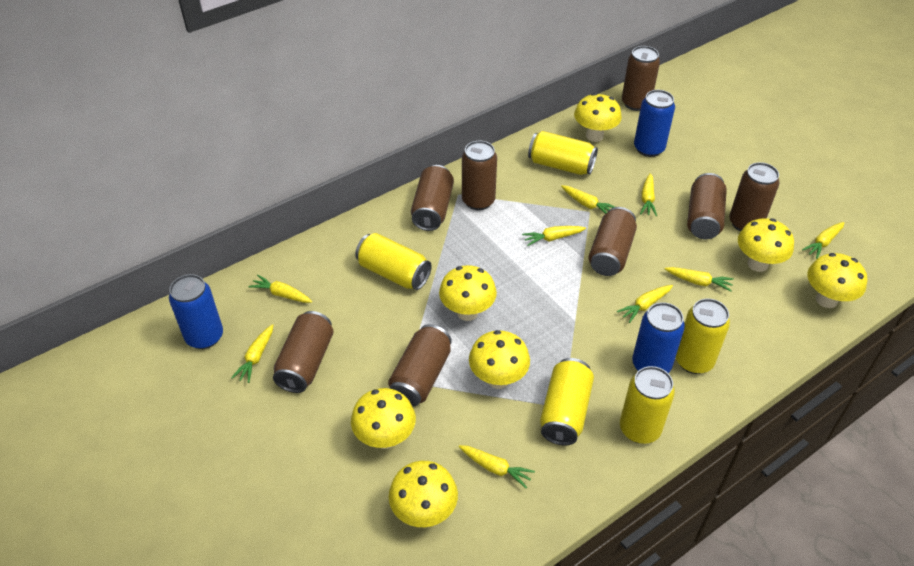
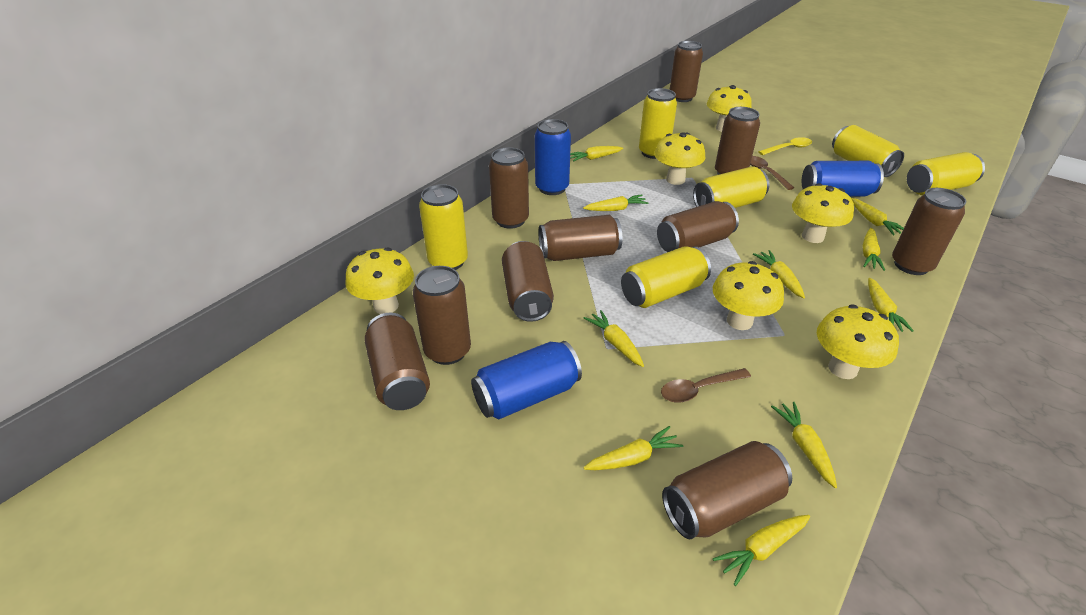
brown can: 8 -> 10
brown spoon: 0 -> 2
yellow can: 5 -> 6
yellow carrot: 9 -> 10
yellow mushroom: 7 -> 6
yellow spoon: 0 -> 1

